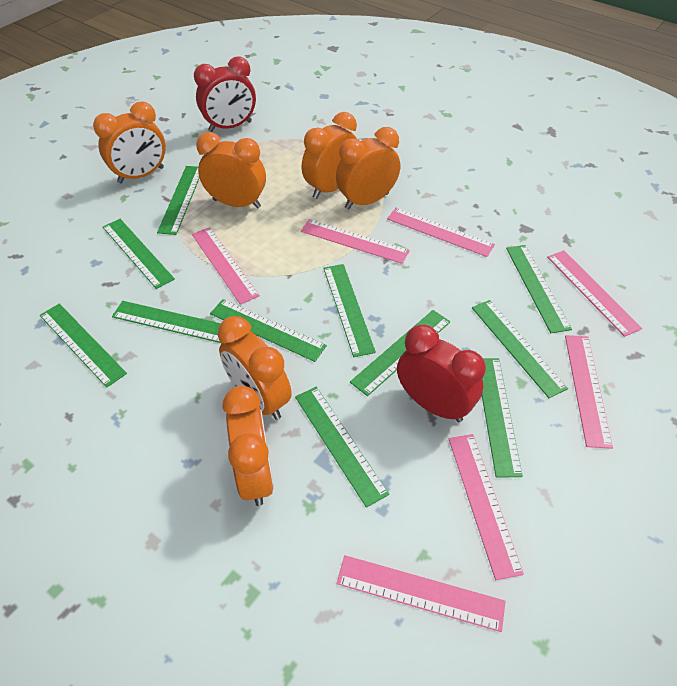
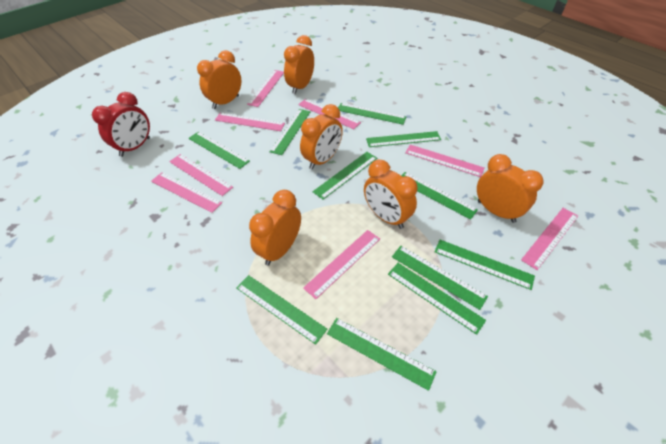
pink ruler: 7 -> 8
red clock: 2 -> 1

